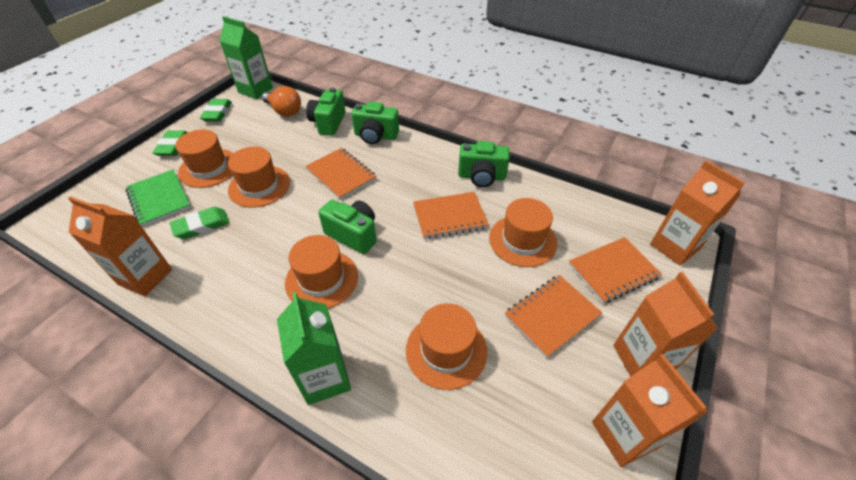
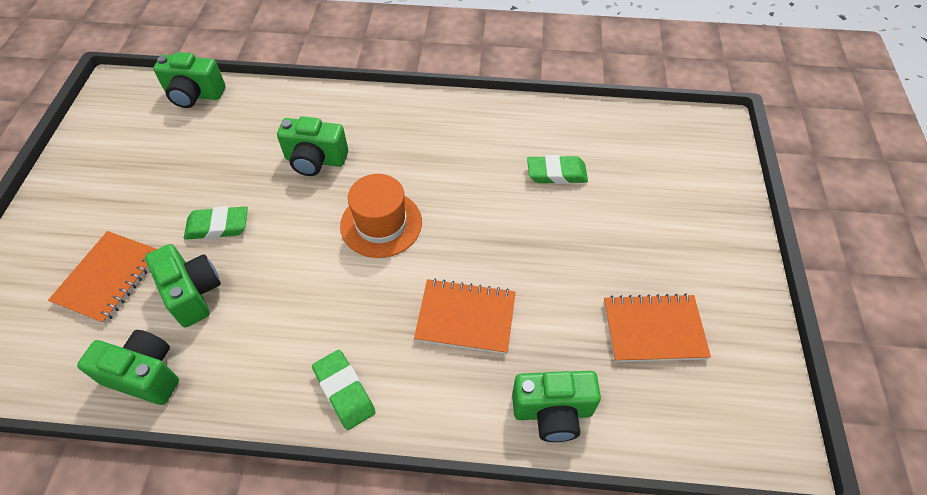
green camera: 4 -> 5
green carton: 2 -> 0
green notebook: 1 -> 0
orange carton: 4 -> 0
orange hat: 5 -> 1
orange light bulb: 1 -> 0
orange notebook: 4 -> 3

